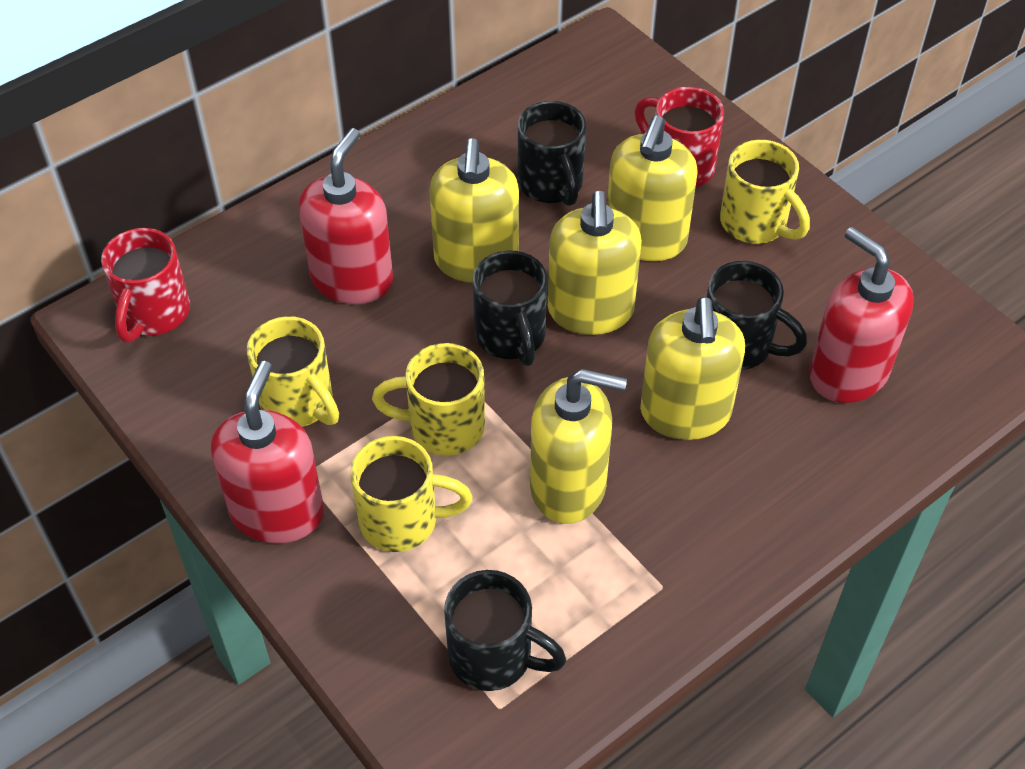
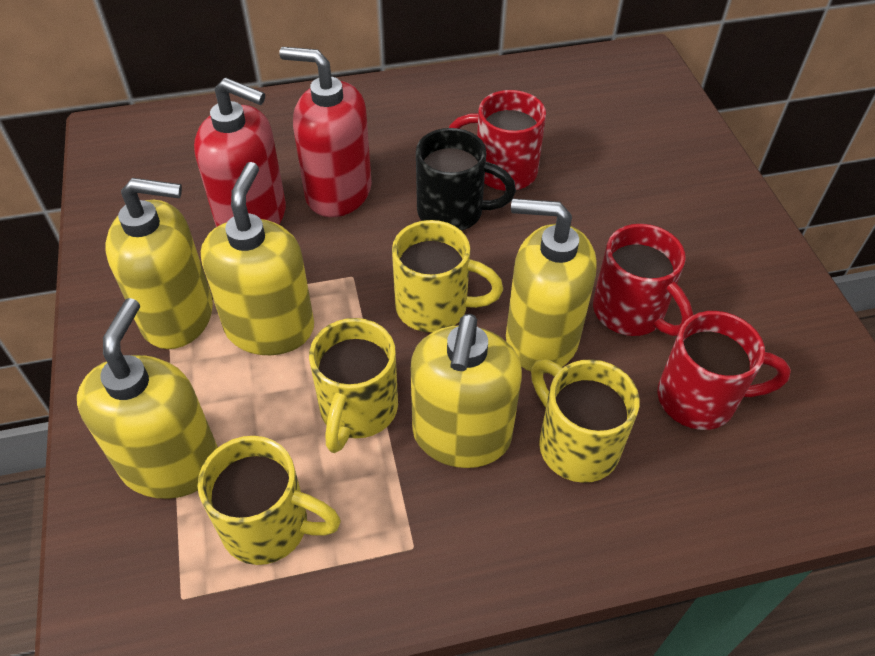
black mug: 4 -> 1
red mug: 2 -> 3
red soap dispenser: 3 -> 2

